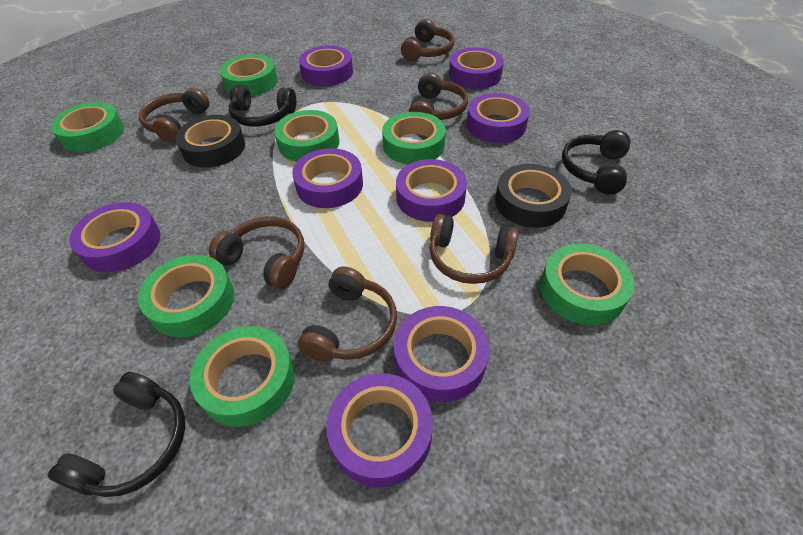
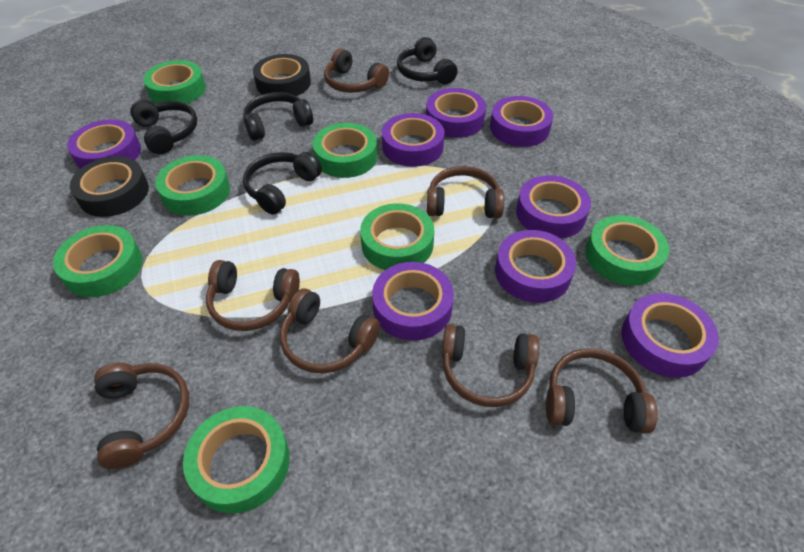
black headphones: 3 -> 4
brown headphones: 6 -> 7

